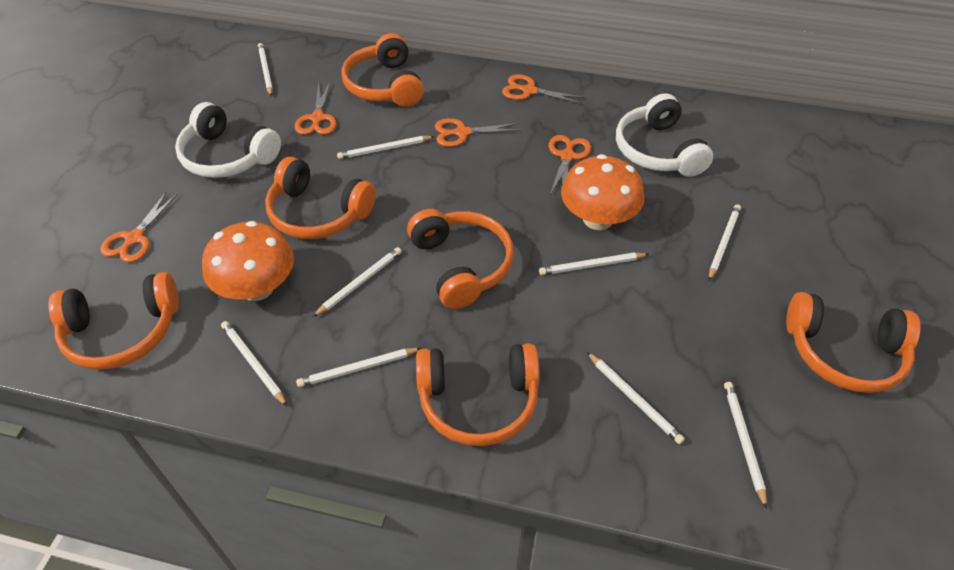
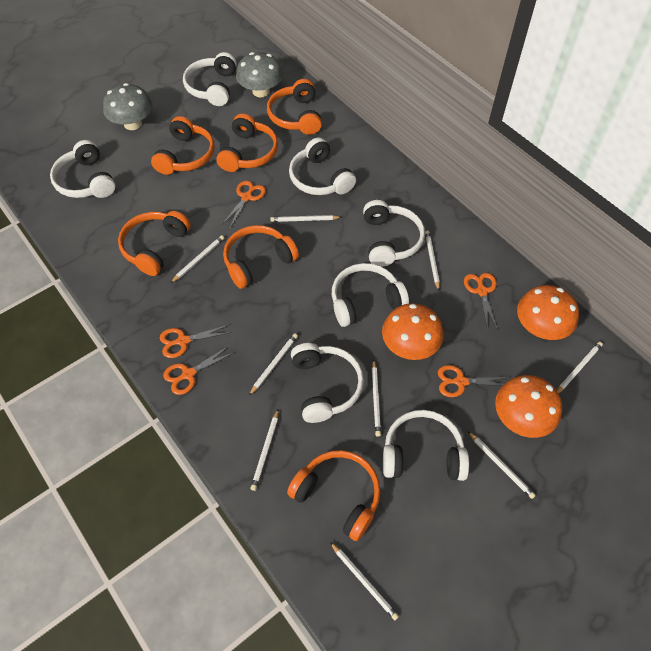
grey mushroom: 0 -> 2
orange mushroom: 2 -> 3
white headphones: 2 -> 7

